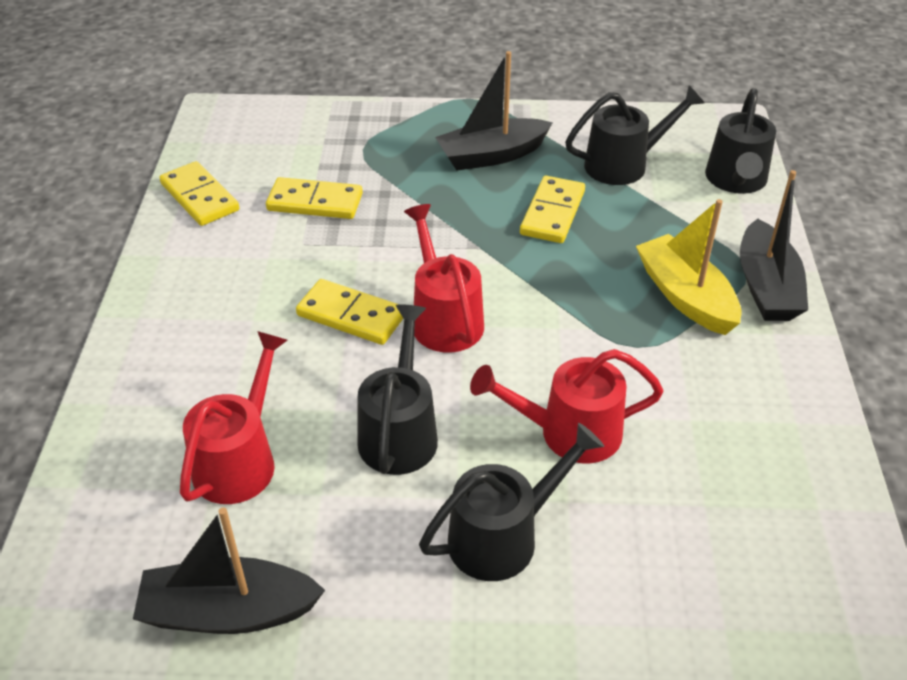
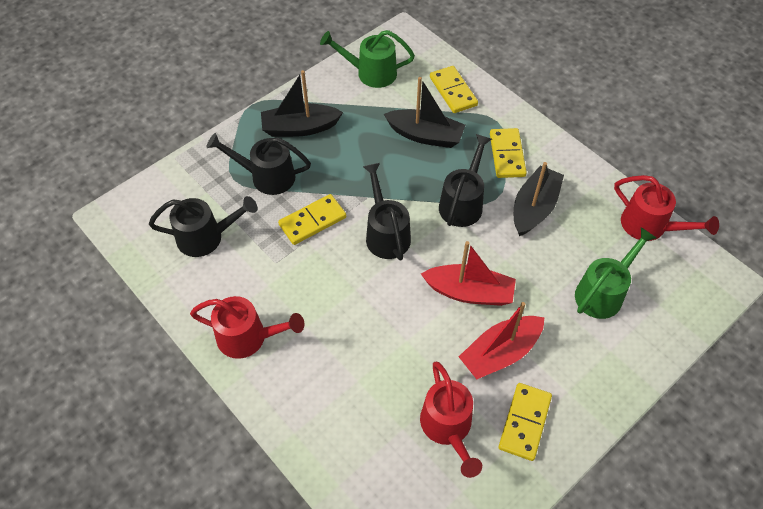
green watering can: 0 -> 2
red boat: 0 -> 2
yellow boat: 1 -> 0

